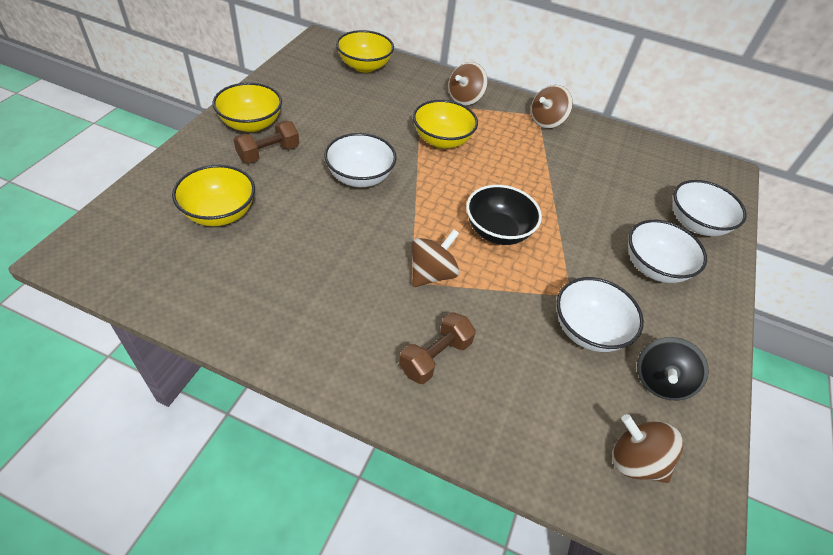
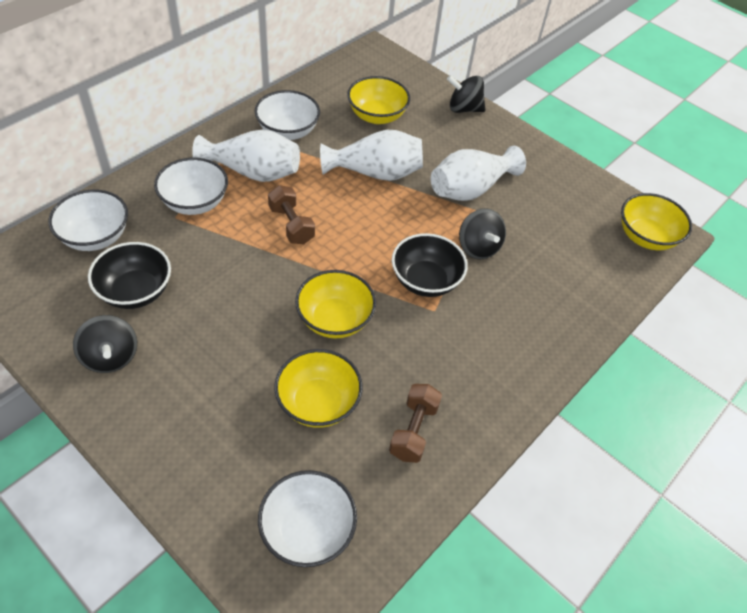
black bowl: 1 -> 2
black spinning top: 1 -> 3
brown spinning top: 4 -> 0
white vase: 0 -> 3

